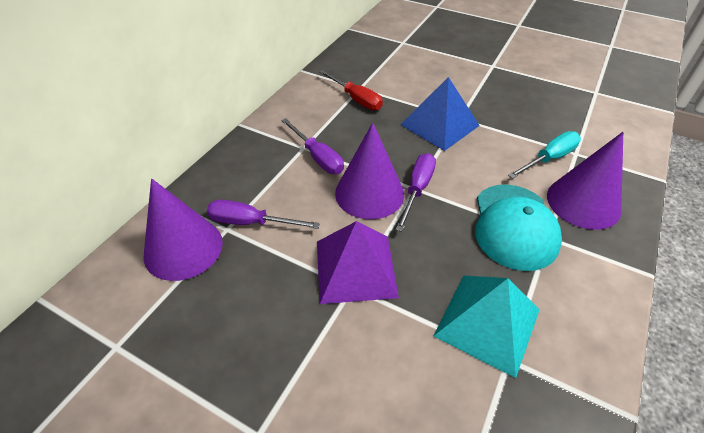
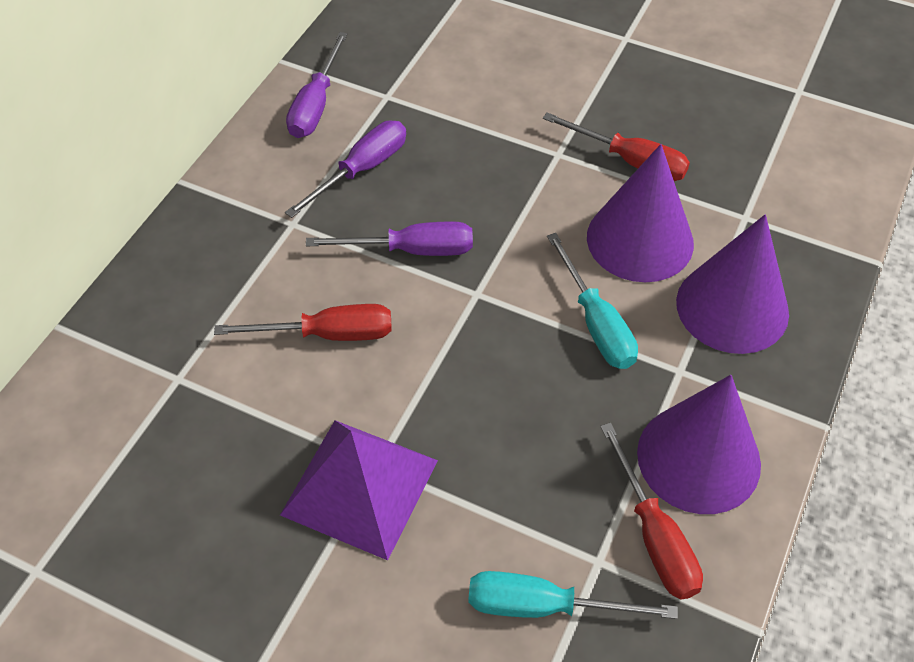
blue pyramid: 1 -> 0
red screwdriver: 1 -> 3
turquoise cap: 1 -> 0
turquoise pyramid: 1 -> 0
turquoise screwdriver: 1 -> 2

